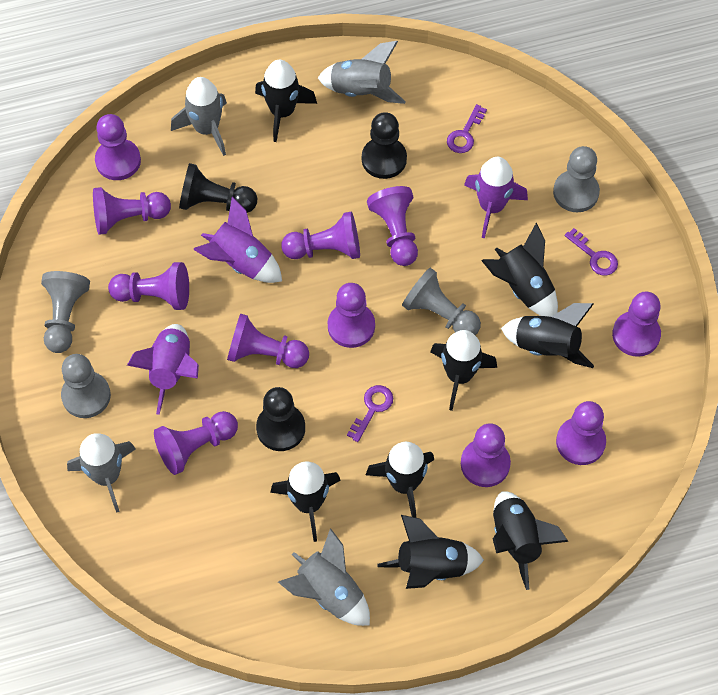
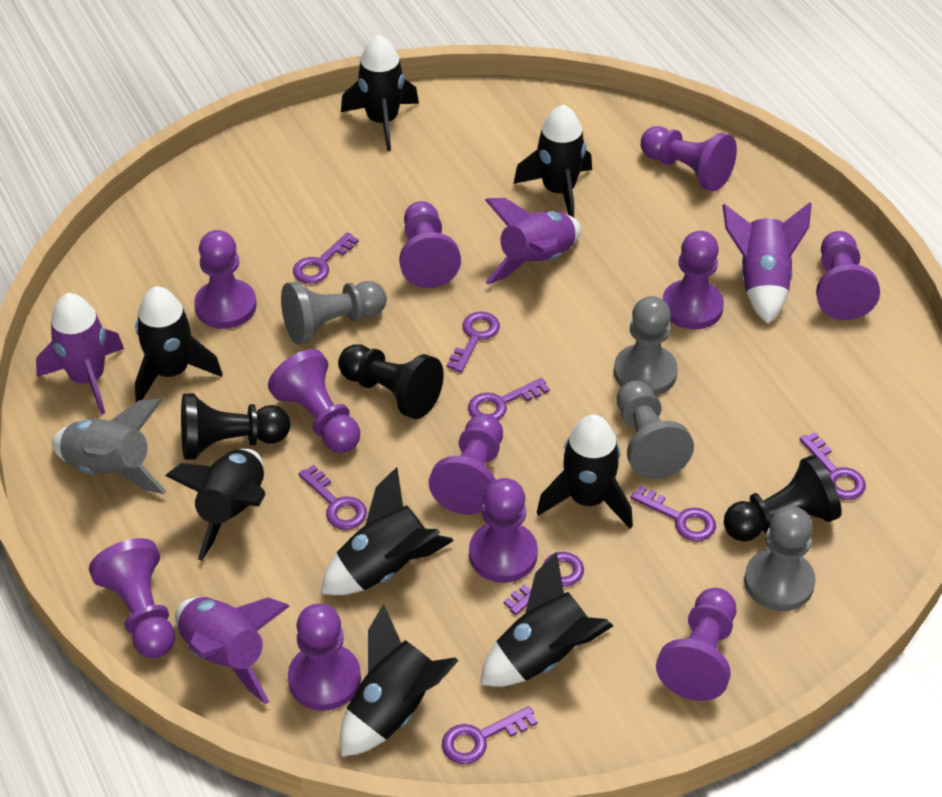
grey rocket: 4 -> 1
purple key: 3 -> 8
purple rocket: 3 -> 4

